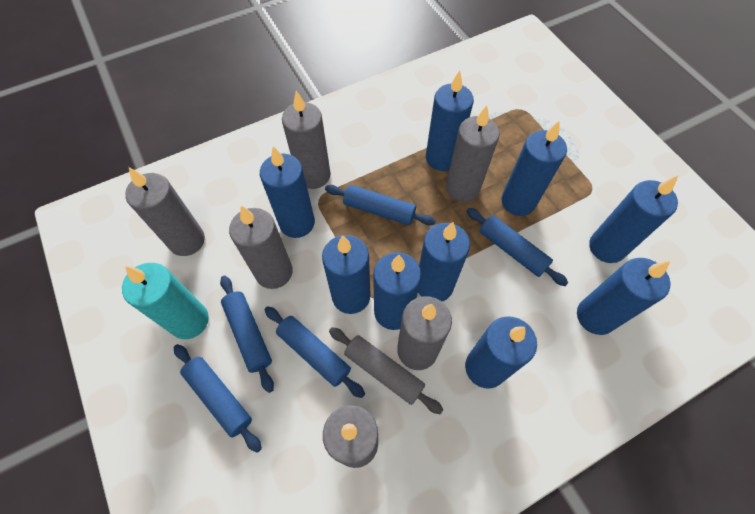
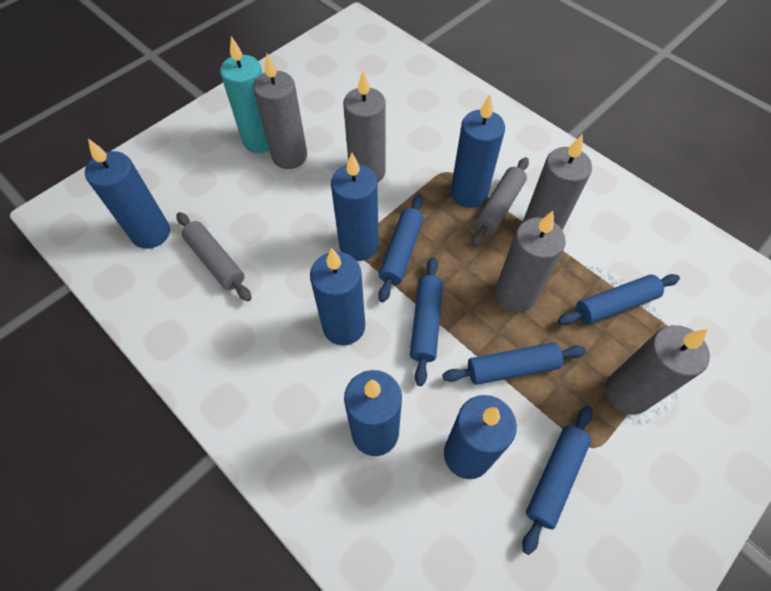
blue candle: 9 -> 6
grey candle: 6 -> 5
grey rolling pin: 1 -> 2

